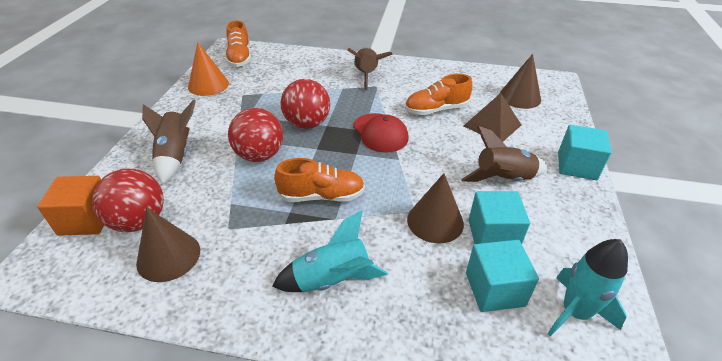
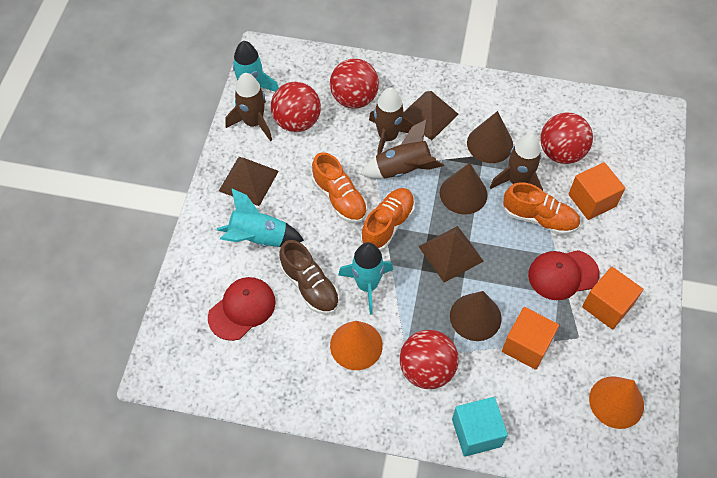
brown pyramid: 1 -> 3
brown rocket: 3 -> 4
brown shoe: 0 -> 1
orange cone: 1 -> 2
orange cube: 1 -> 3
red ball: 3 -> 4
red cap: 1 -> 2
turquoise cube: 3 -> 1
turquoise rocket: 2 -> 3

